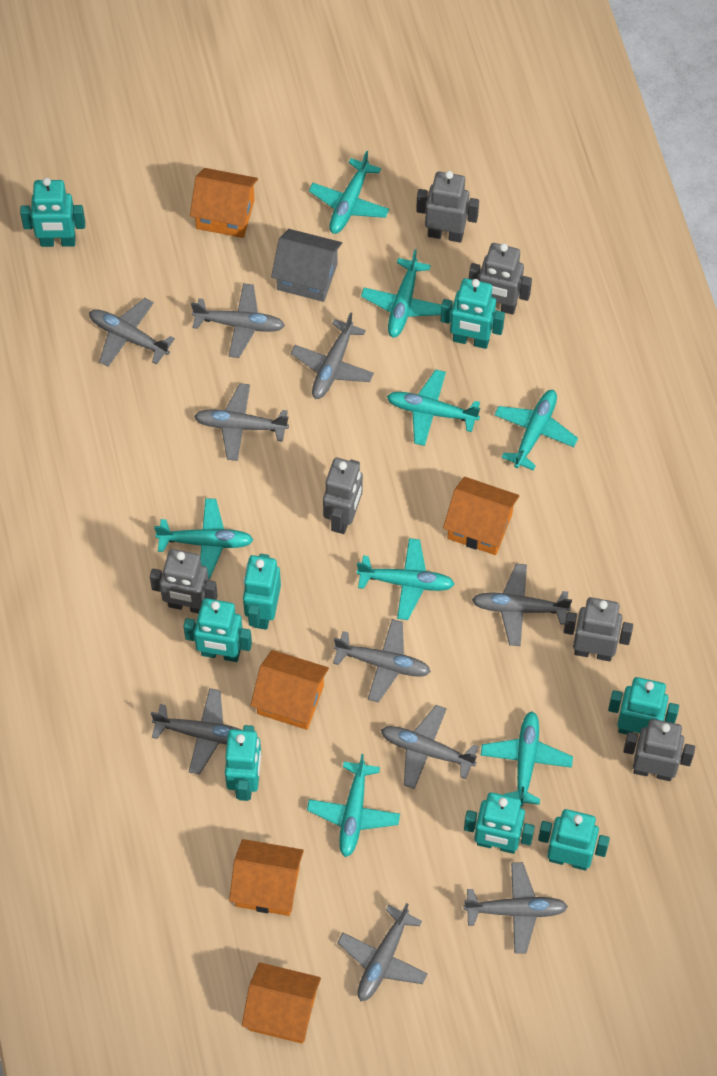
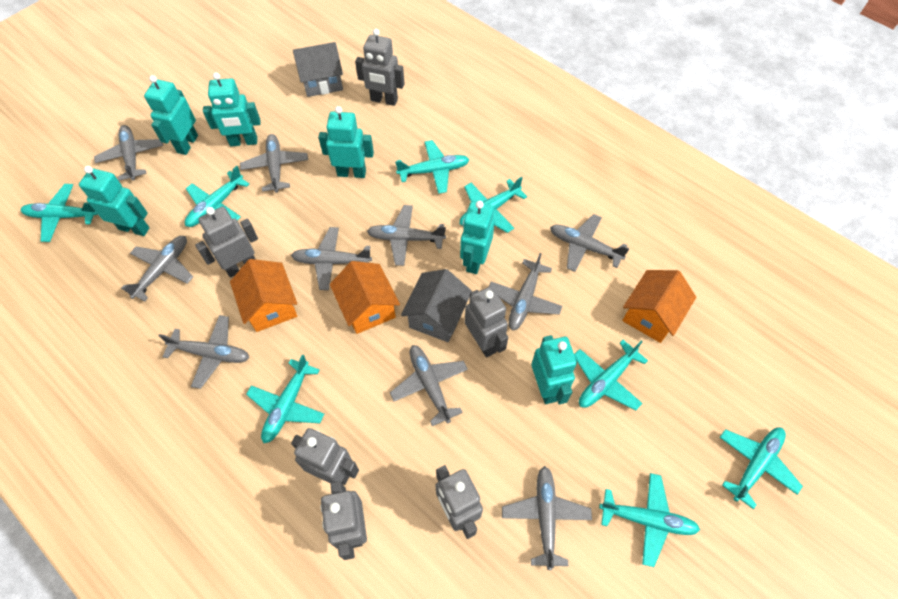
grey house: 1 -> 2
orange house: 5 -> 3
turquoise robot: 8 -> 6

